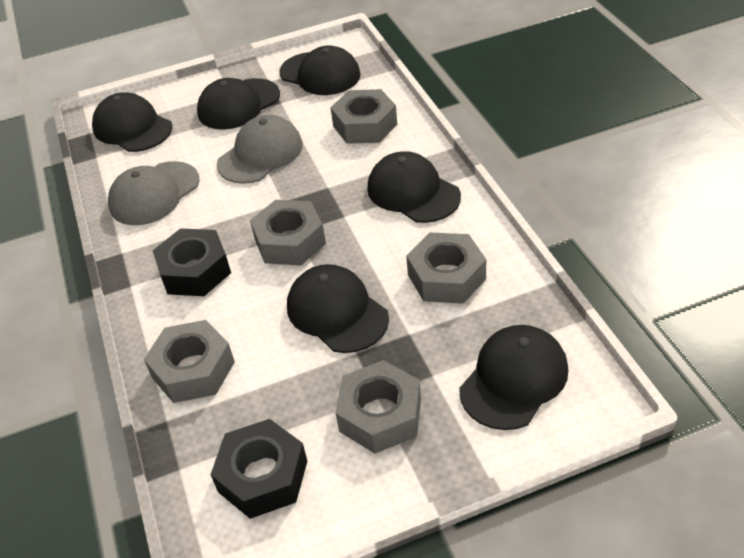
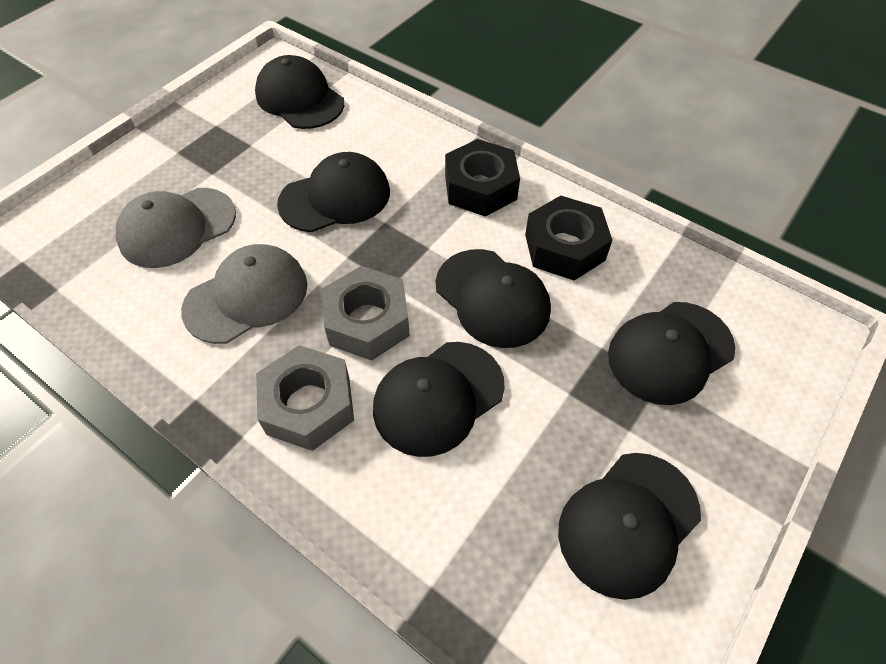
grey nut: 5 -> 2

